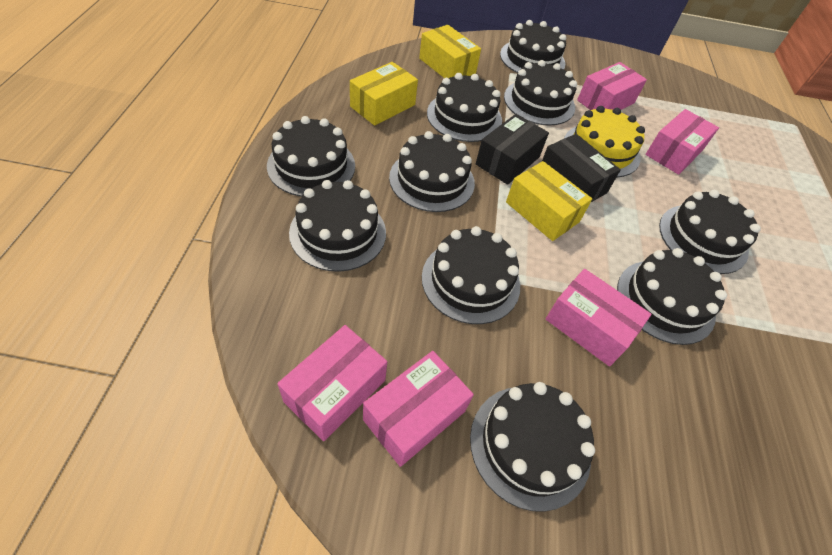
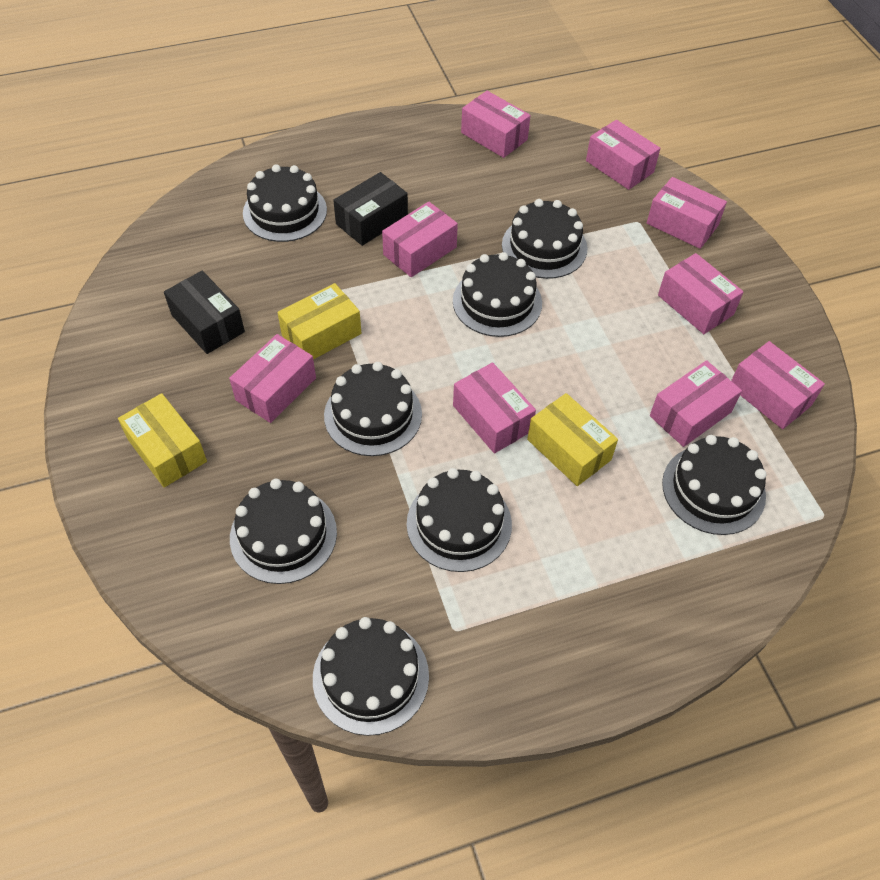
black cake: 10 -> 8
pink box: 5 -> 9
yellow cake: 1 -> 0

